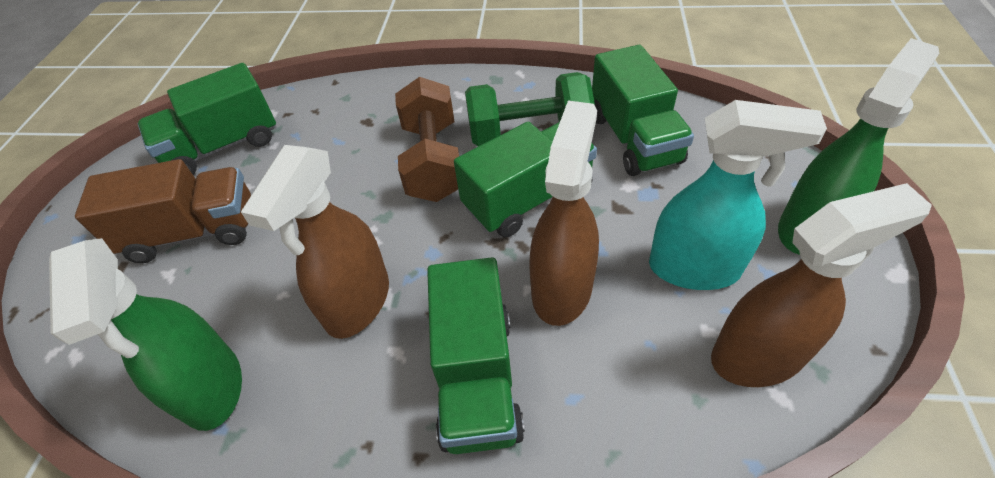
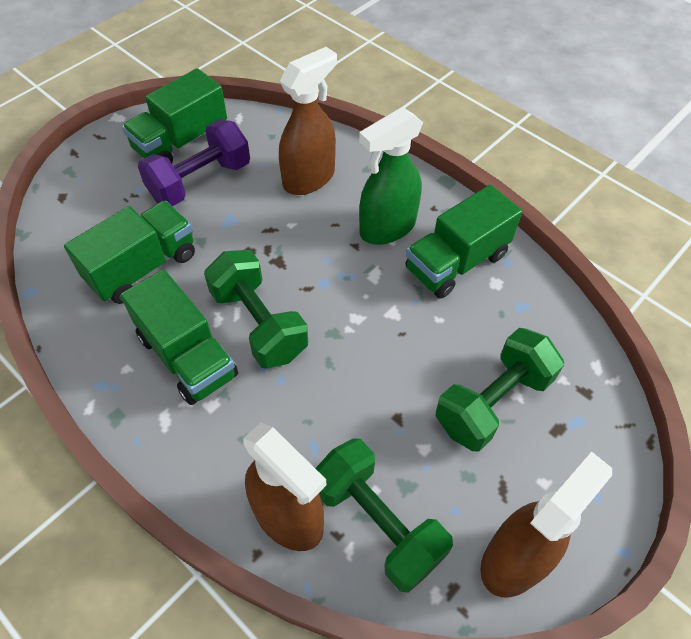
brown dumbbell: 1 -> 0
brown truck: 1 -> 0
green dumbbell: 1 -> 3
green spray bottle: 2 -> 1
purple dumbbell: 0 -> 1
turquoise spray bottle: 1 -> 0

